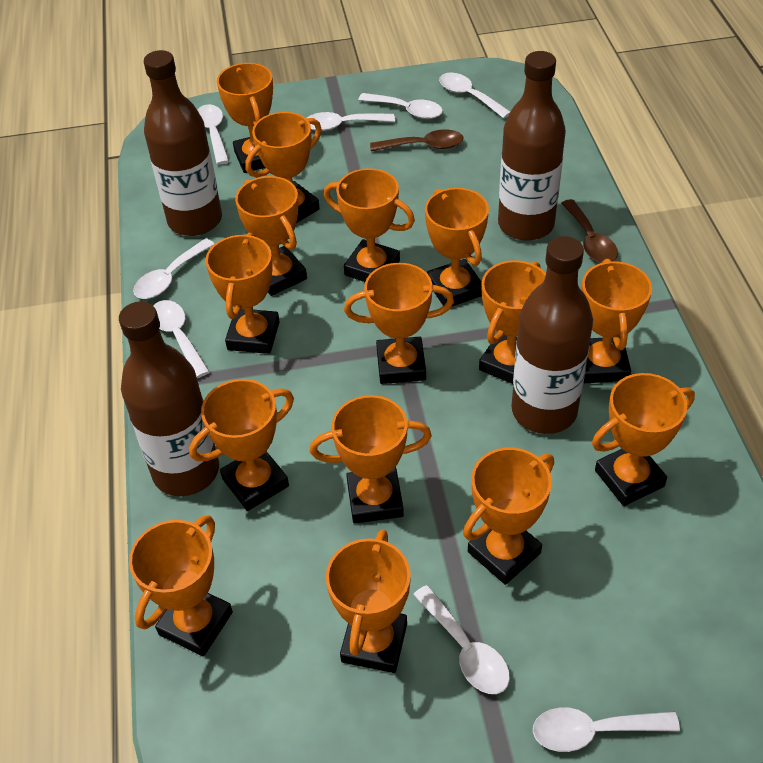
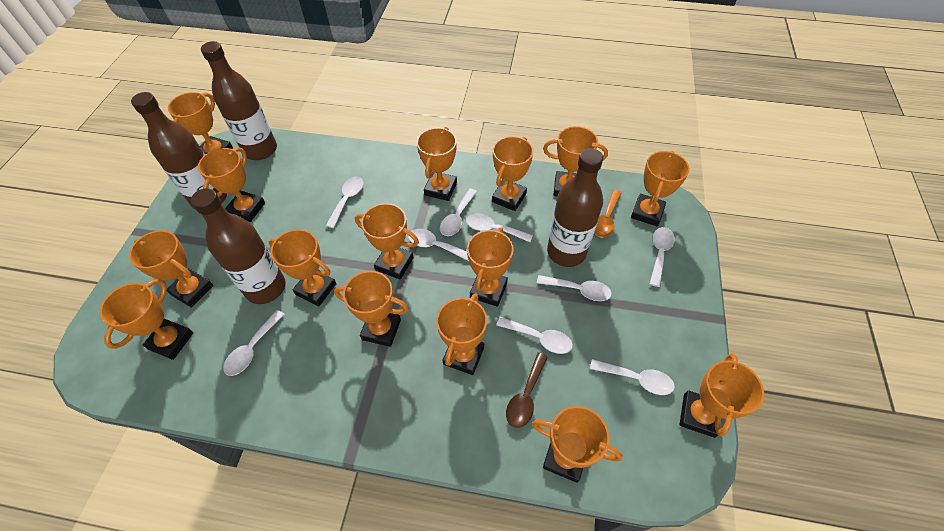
brown spoon: 2 -> 1
orange spoon: 0 -> 1
white spoon: 8 -> 9

